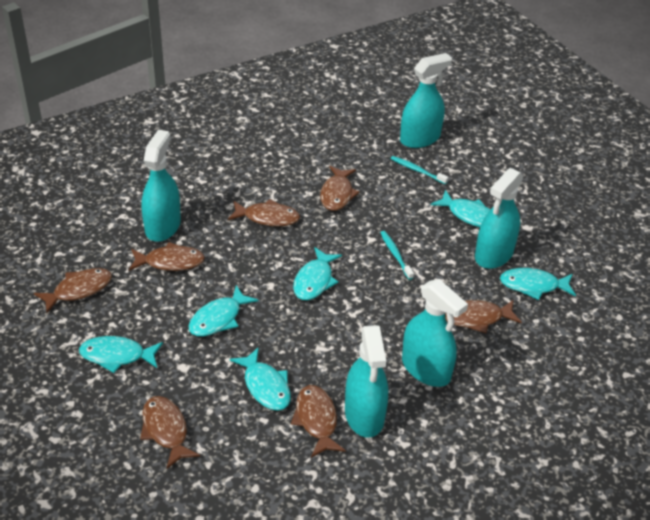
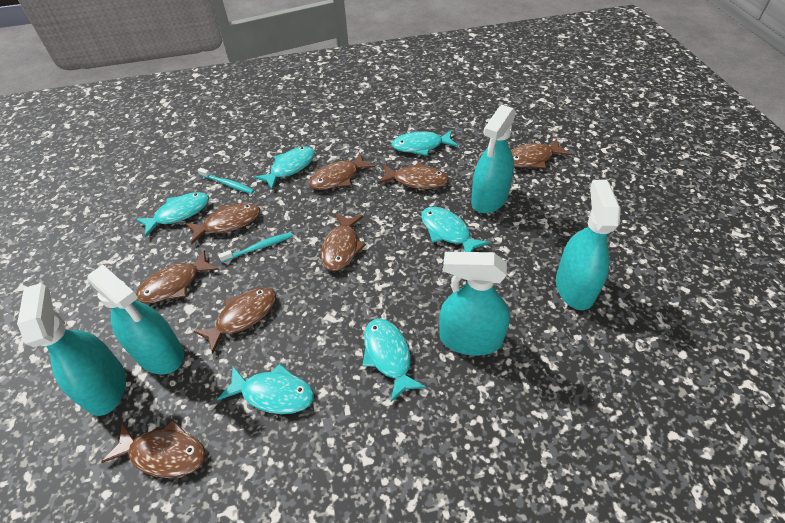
brown fish: 7 -> 8

